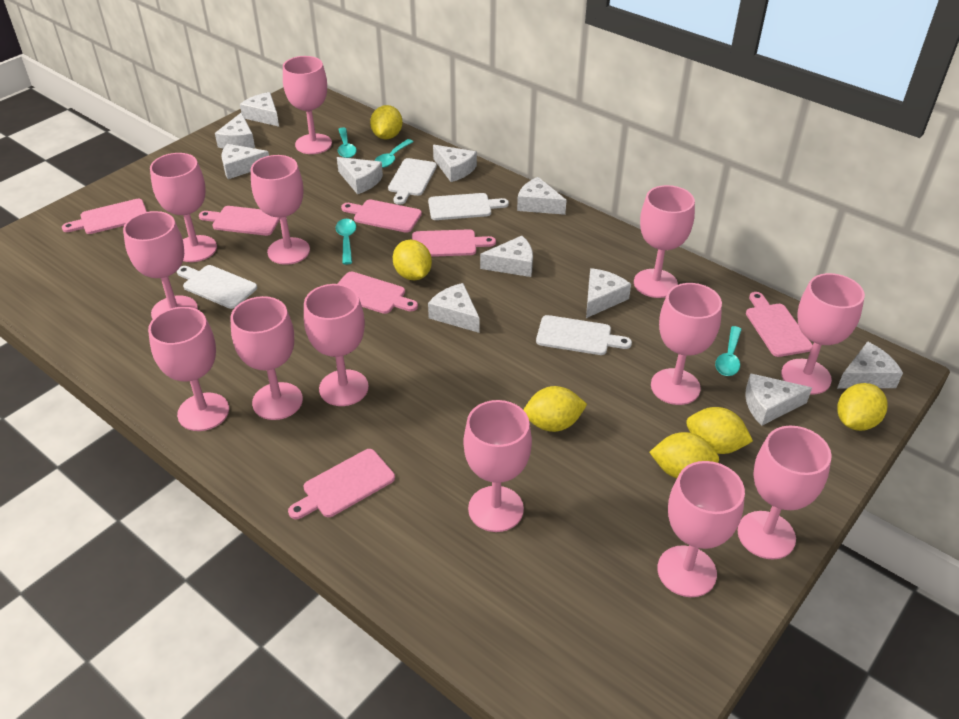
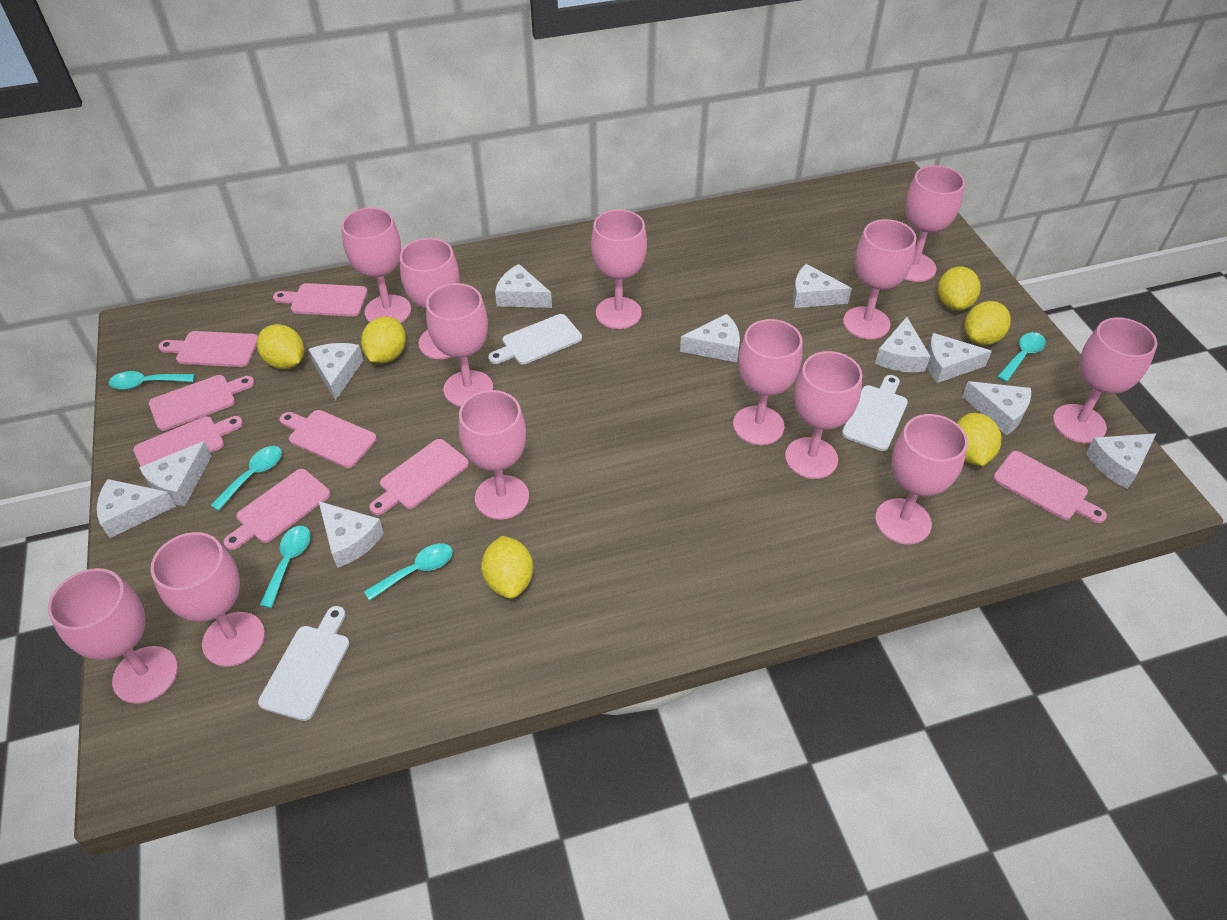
pink cutting board: 7 -> 8
turquoise spoon: 4 -> 5
white cutting board: 4 -> 3

